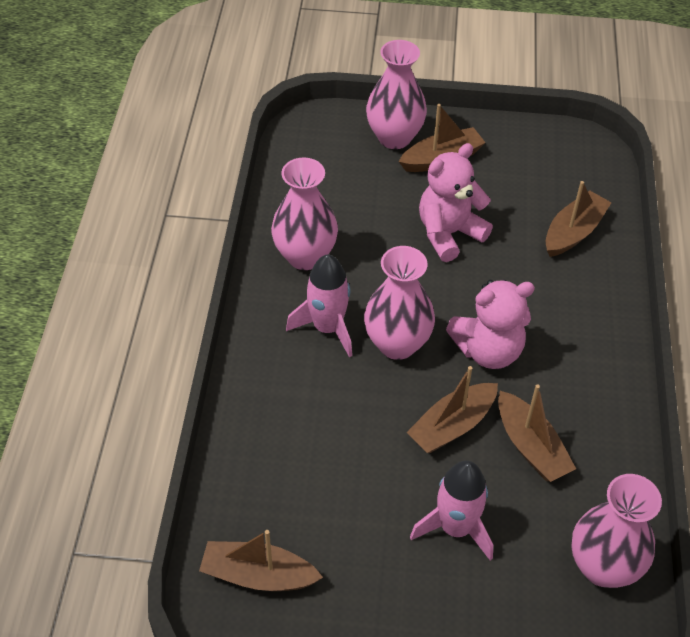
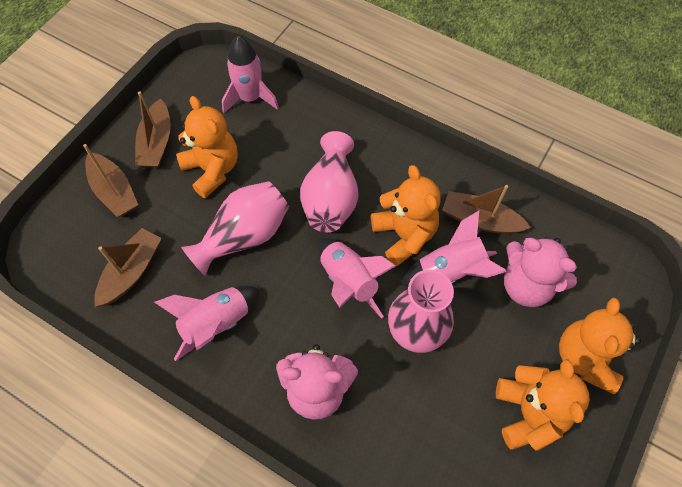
brown boat: 5 -> 4
orange teddy bear: 0 -> 4
pink rocket: 2 -> 4
pink vase: 4 -> 3

